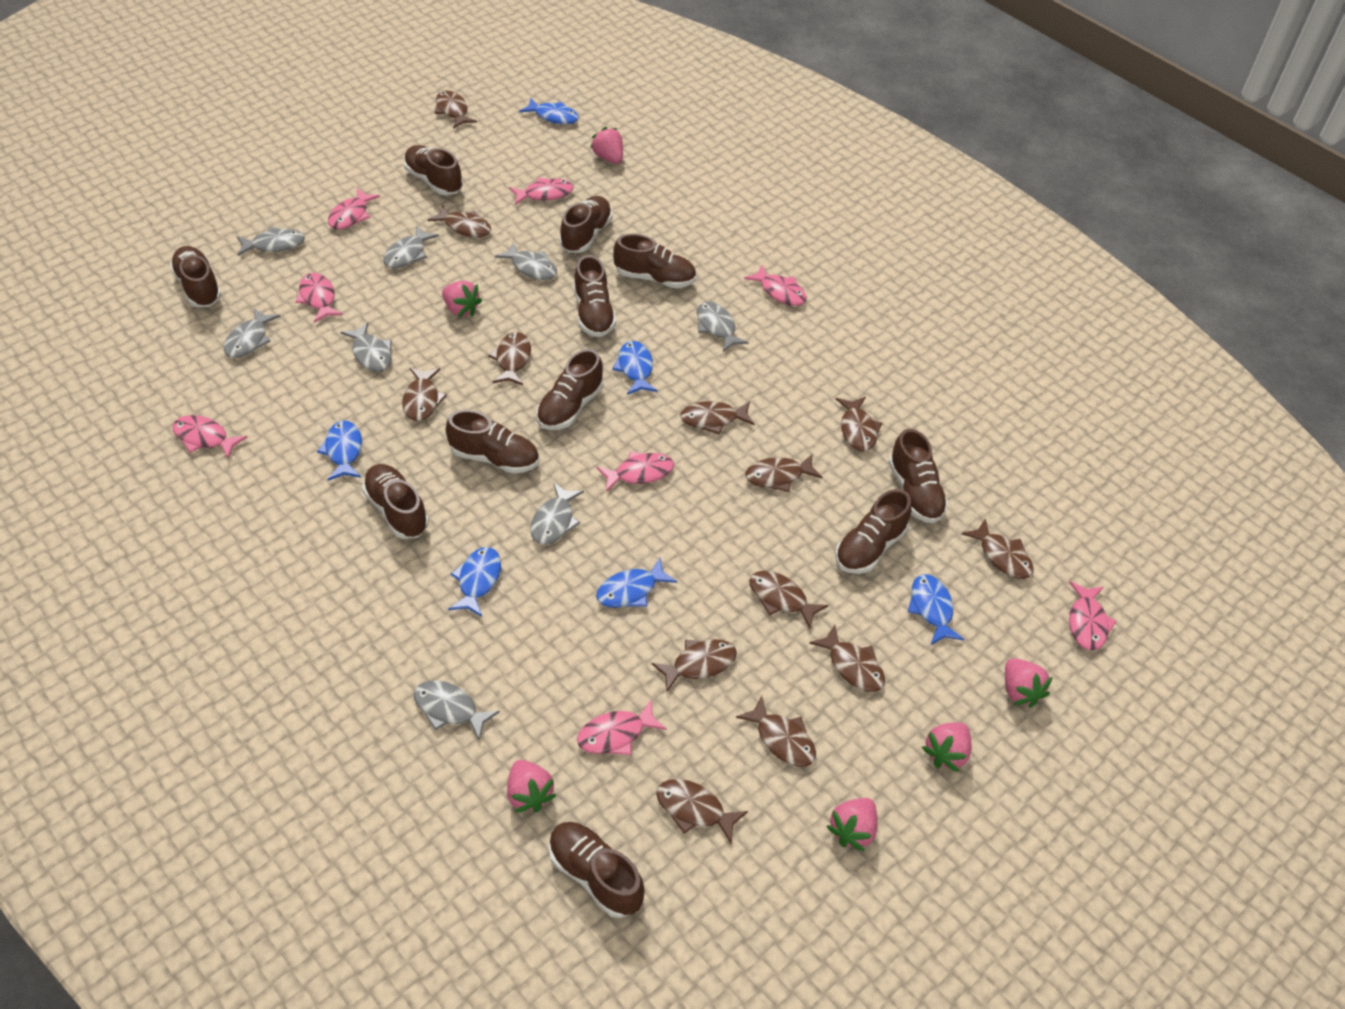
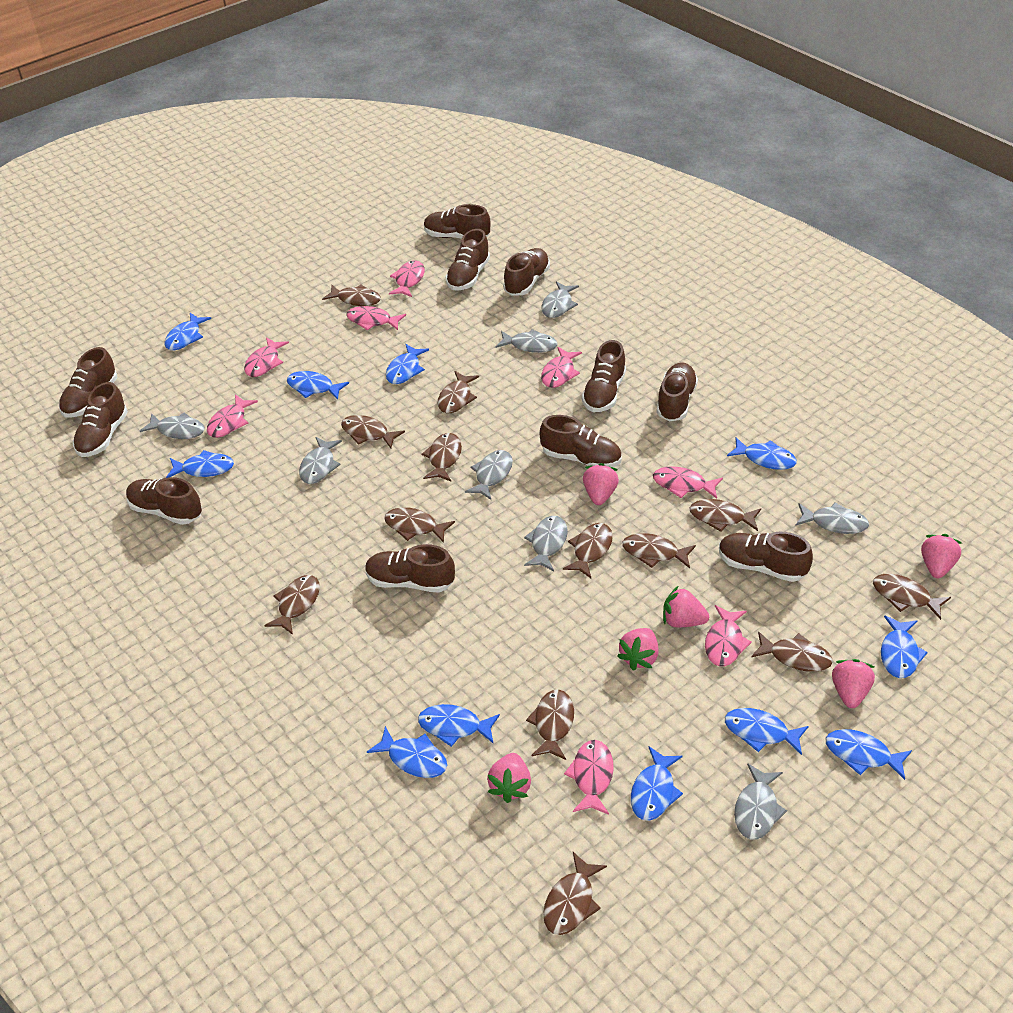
blue fish: 6 -> 11

